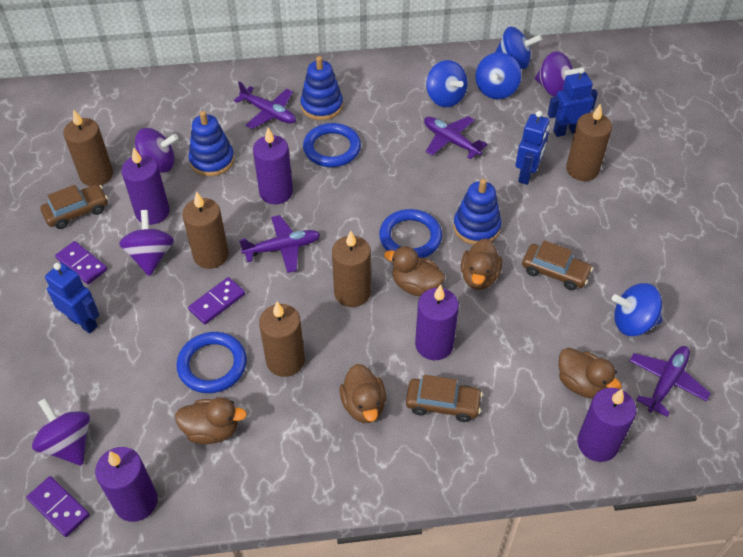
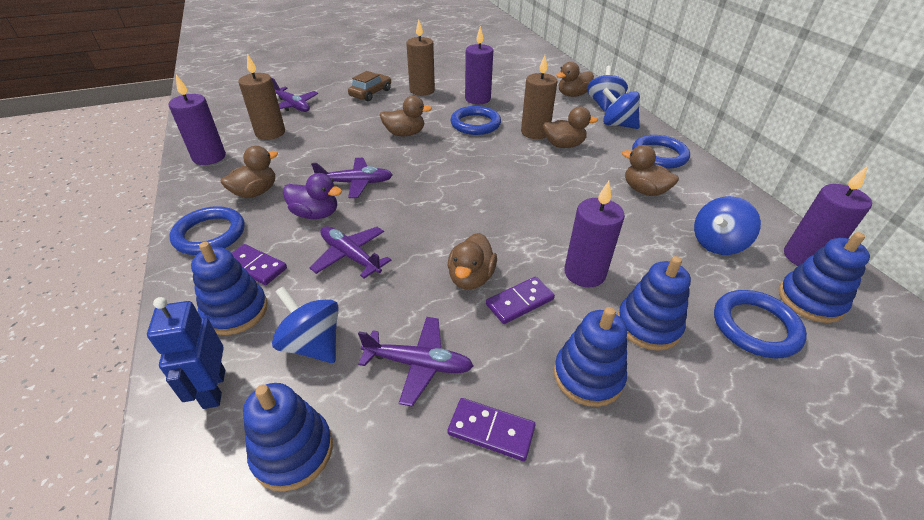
blue ring: 3 -> 4
blue robot: 3 -> 1
blue stacking toy: 3 -> 5
brown candle: 5 -> 3
brown car: 3 -> 1
brown duck: 5 -> 6
purple candle: 5 -> 4
purple duck: 0 -> 1
purple spinning top: 4 -> 0

